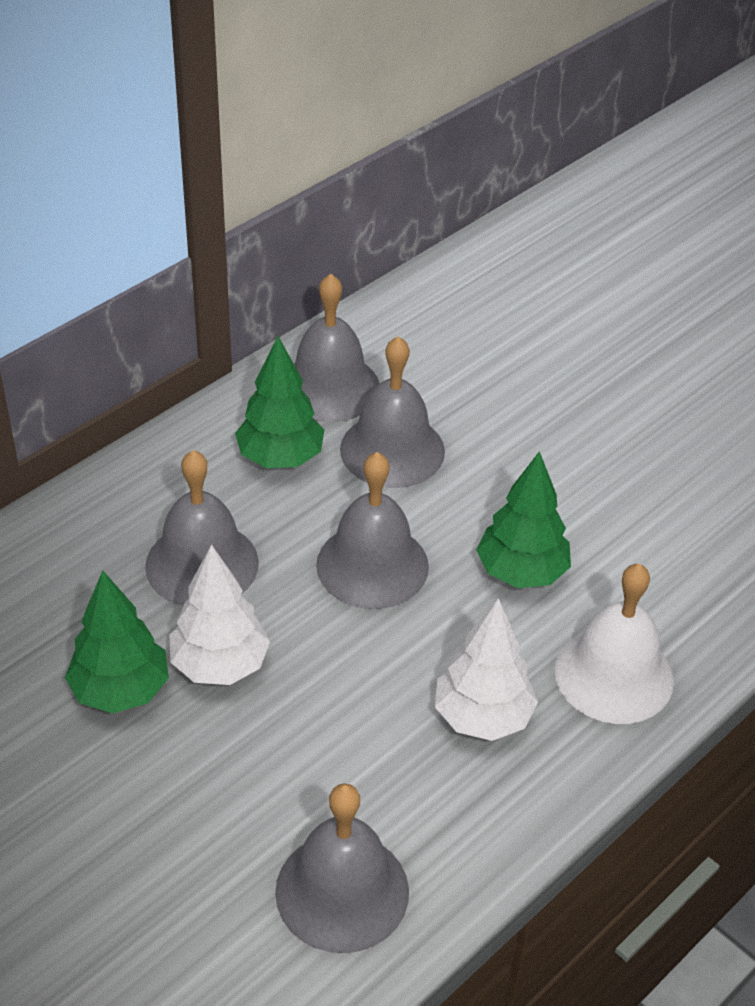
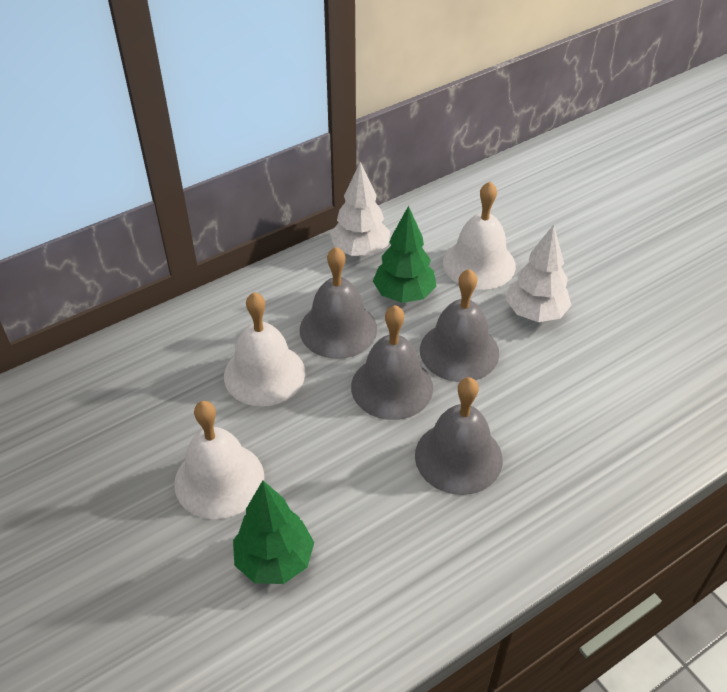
green tree: 3 -> 2
grey bell: 5 -> 4
white bell: 1 -> 3

